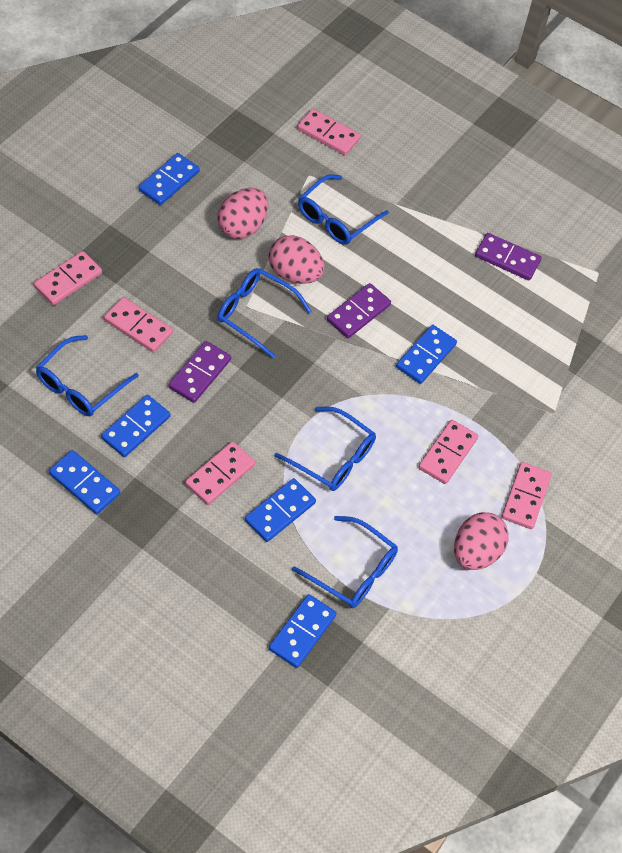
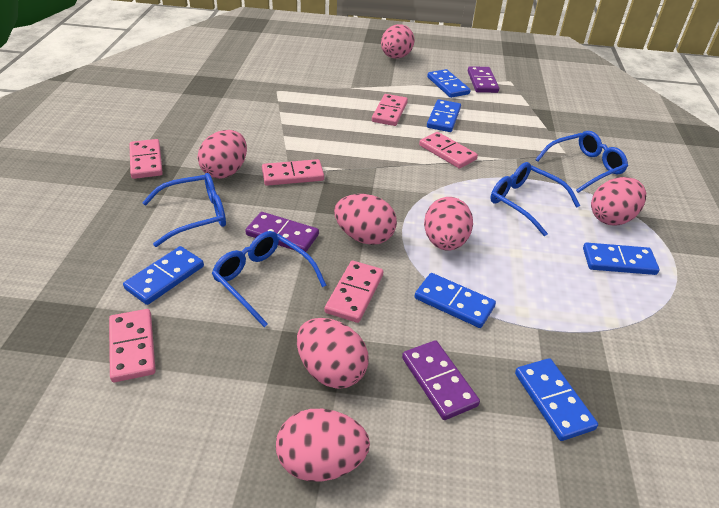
blue glasses: 5 -> 4
pink egg: 3 -> 7

